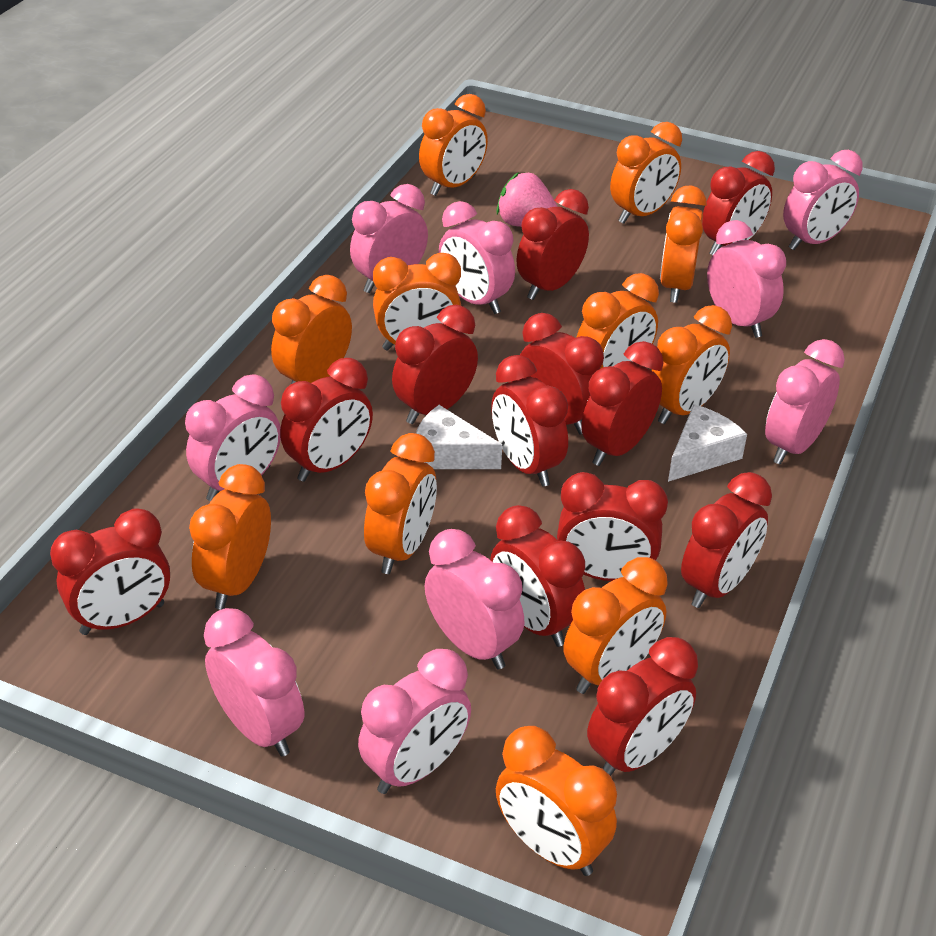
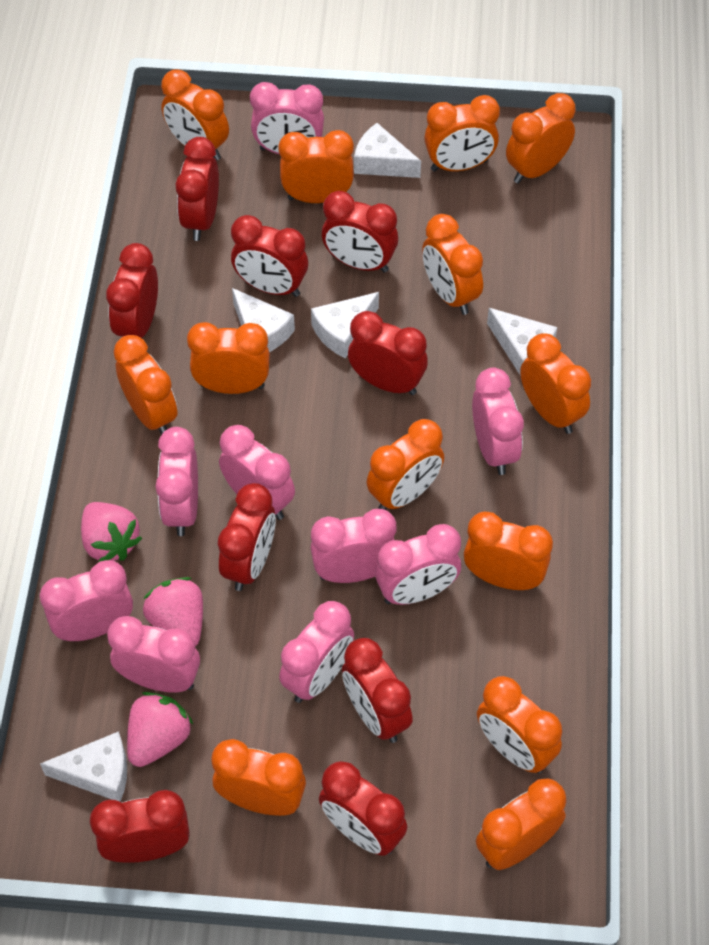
orange clock: 11 -> 13
pink strawberry: 1 -> 3
red clock: 12 -> 9
white cheese: 2 -> 5

